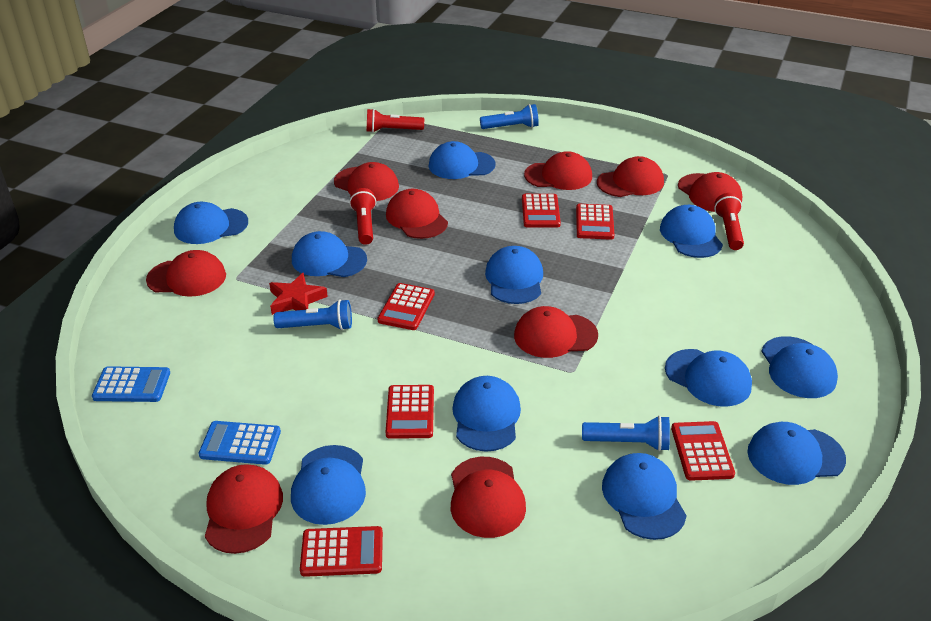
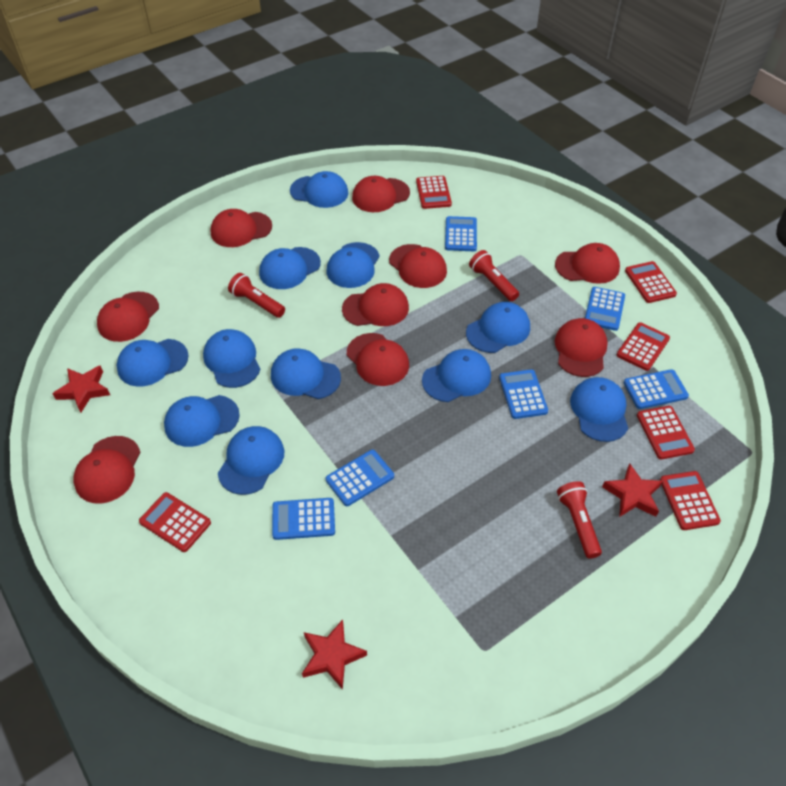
blue calculator: 2 -> 6
blue flashlight: 3 -> 0
red star: 1 -> 3

